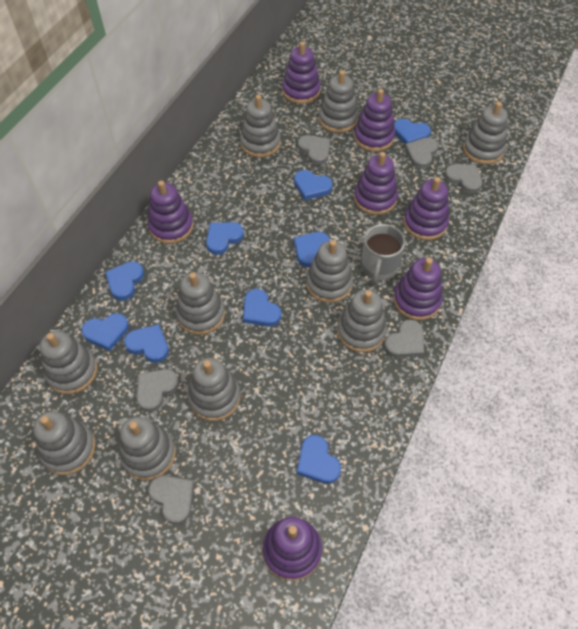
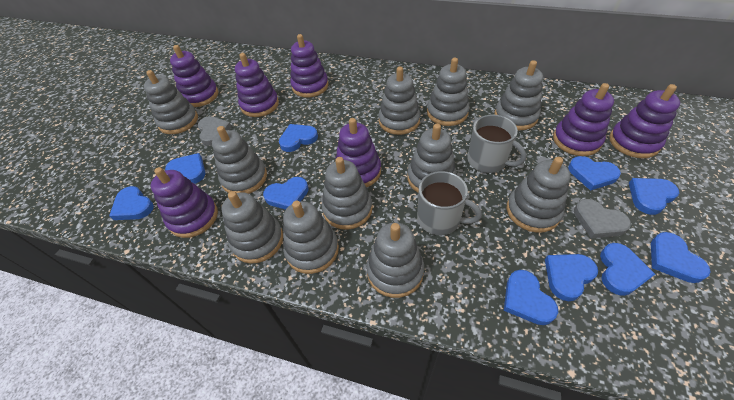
blue heart: 9 -> 10
grey heart: 6 -> 2
grey mug: 1 -> 2
grey stacking toy: 10 -> 11

